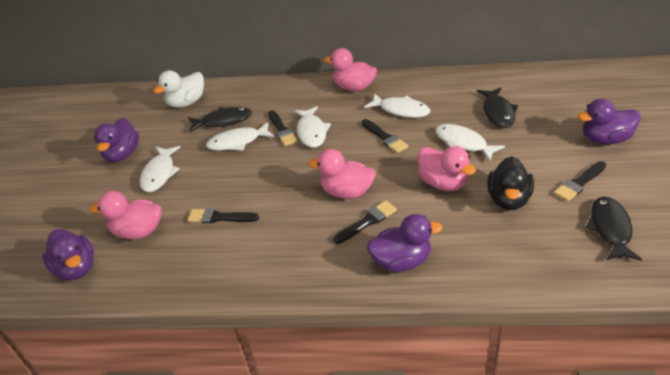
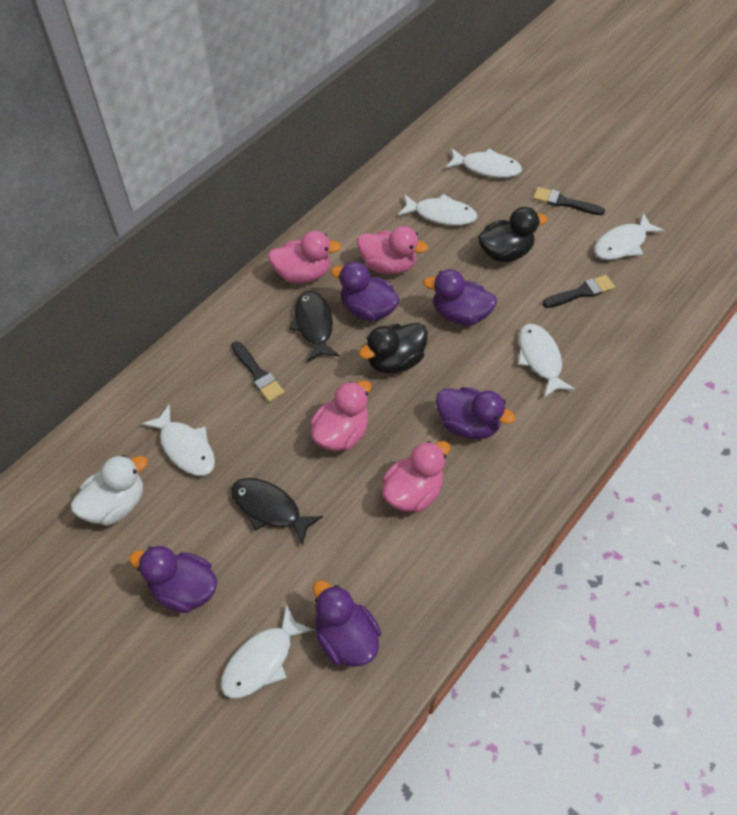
black brush: 5 -> 3
black duck: 1 -> 2
black fish: 3 -> 2
purple duck: 4 -> 5
white fish: 5 -> 6

